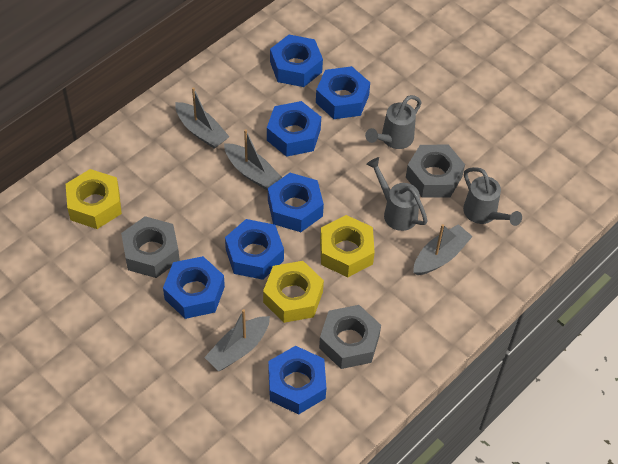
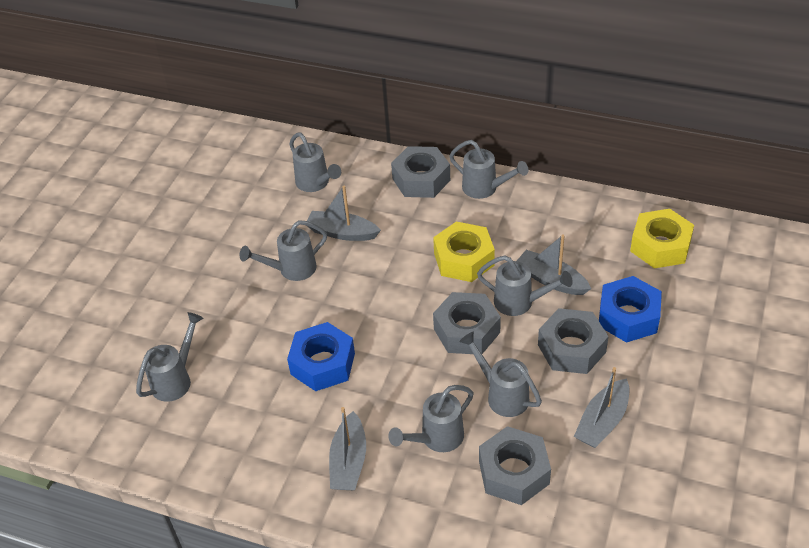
blue nut: 7 -> 2
grey nut: 3 -> 4
grey watering can: 3 -> 7
yellow nut: 3 -> 2

